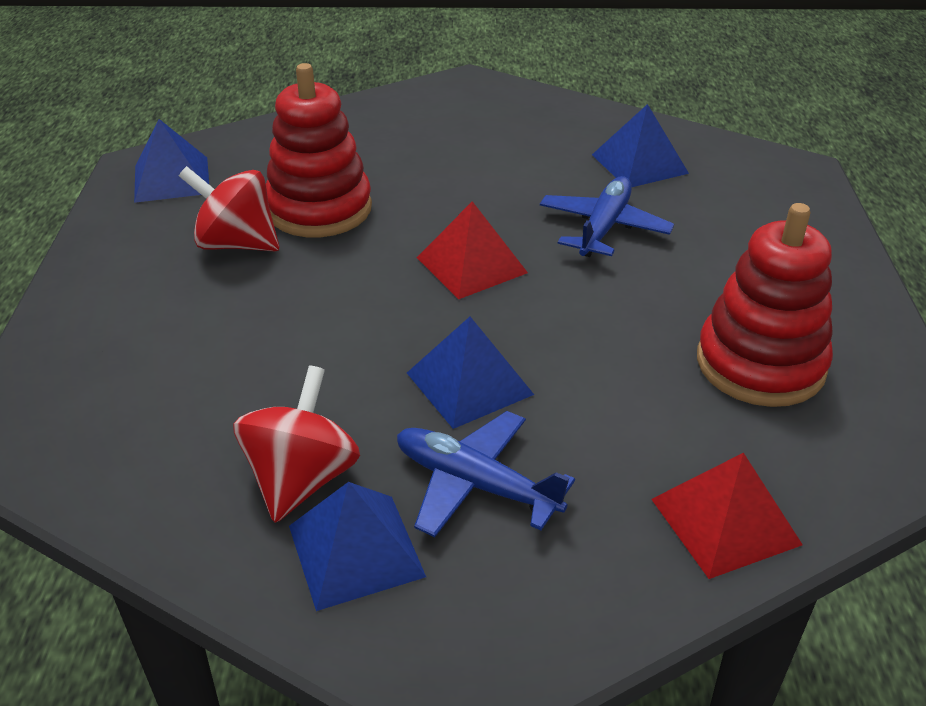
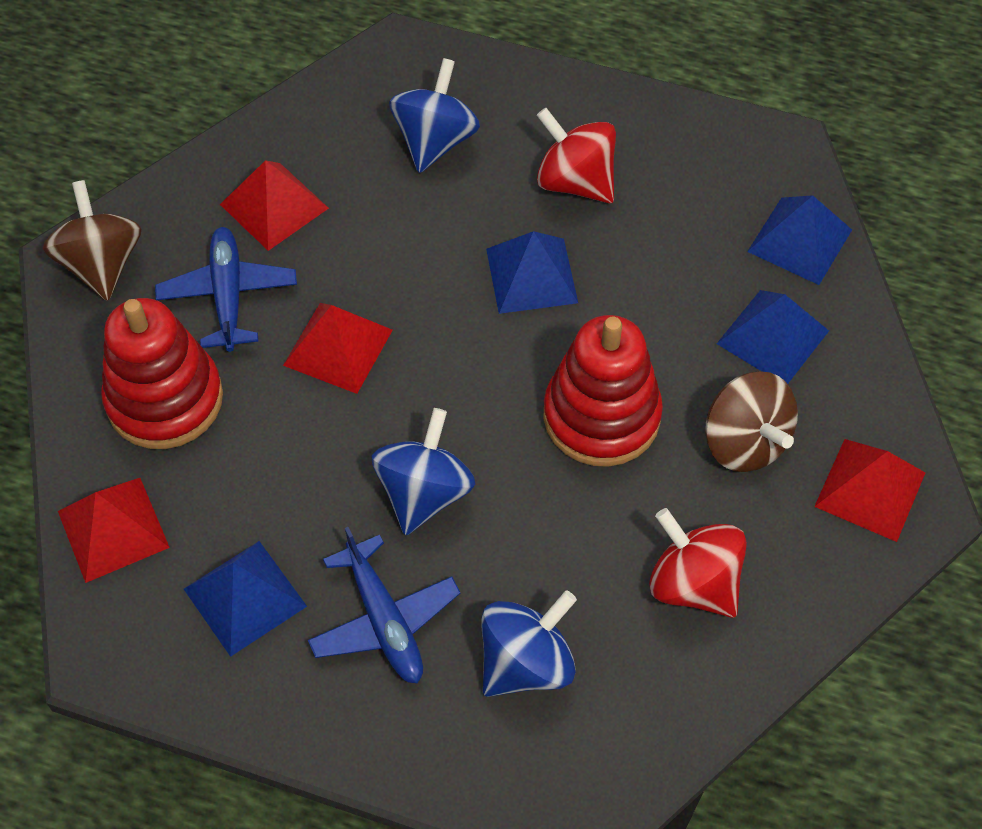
blue spinning top: 0 -> 3
brown spinning top: 0 -> 2
red pyramid: 2 -> 4

